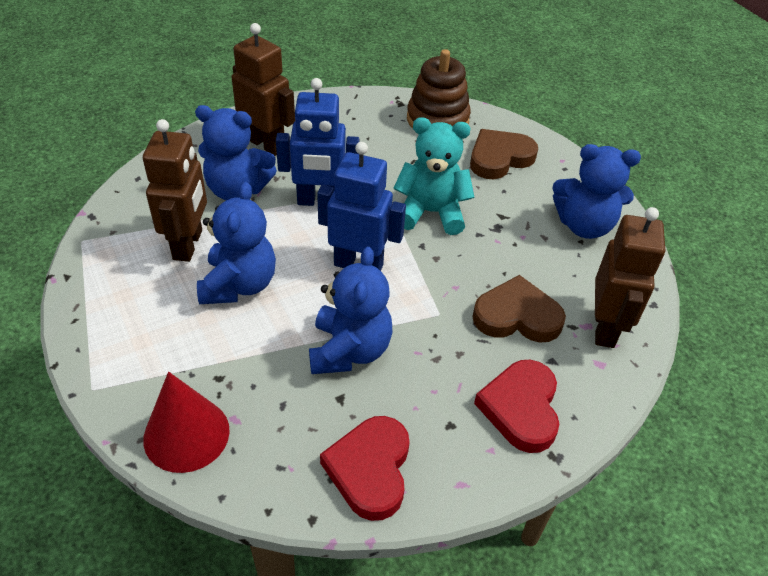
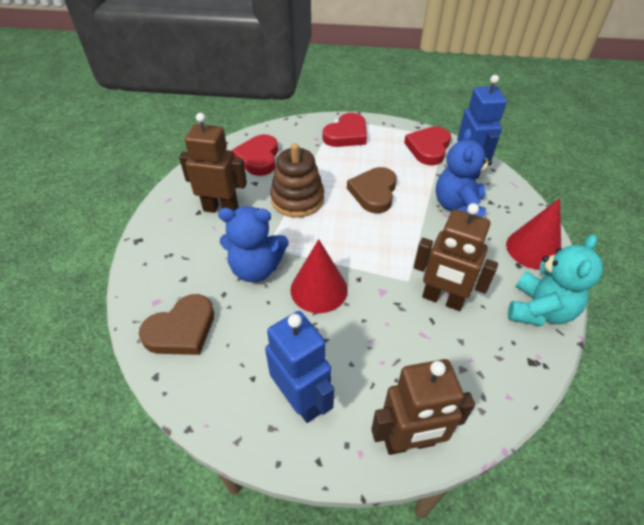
blue teddy bear: 4 -> 2
red cone: 1 -> 2
red heart: 2 -> 3

